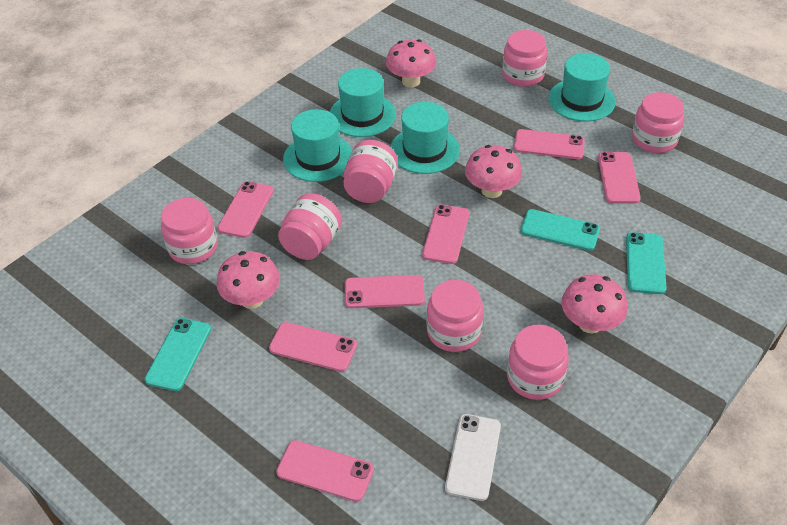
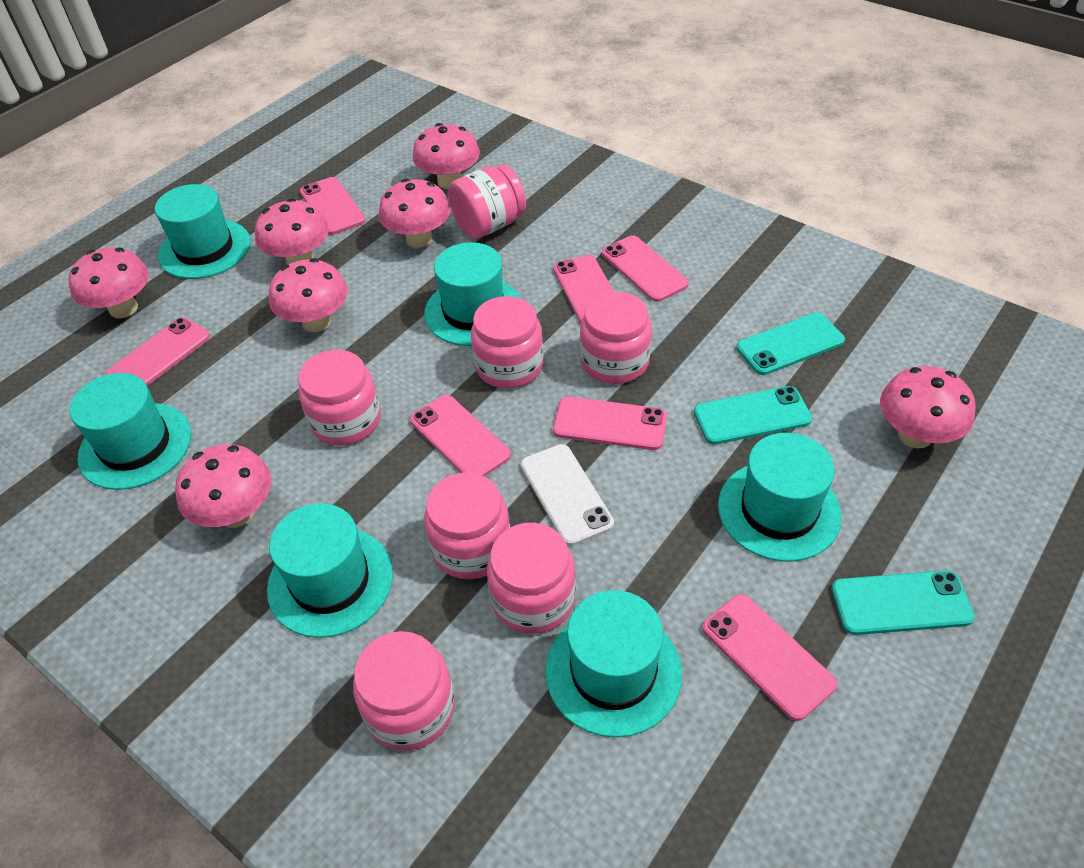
pink mushroom: 4 -> 7
turquoise hat: 4 -> 6

